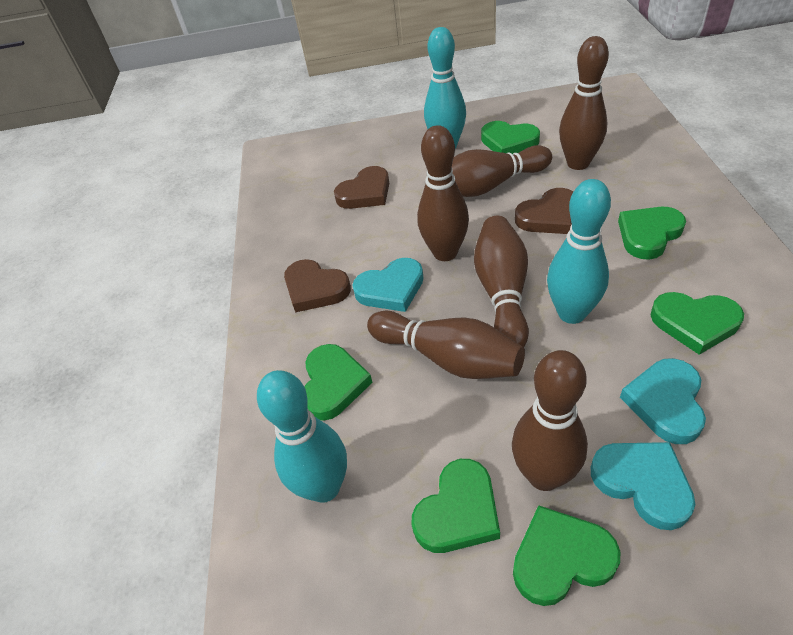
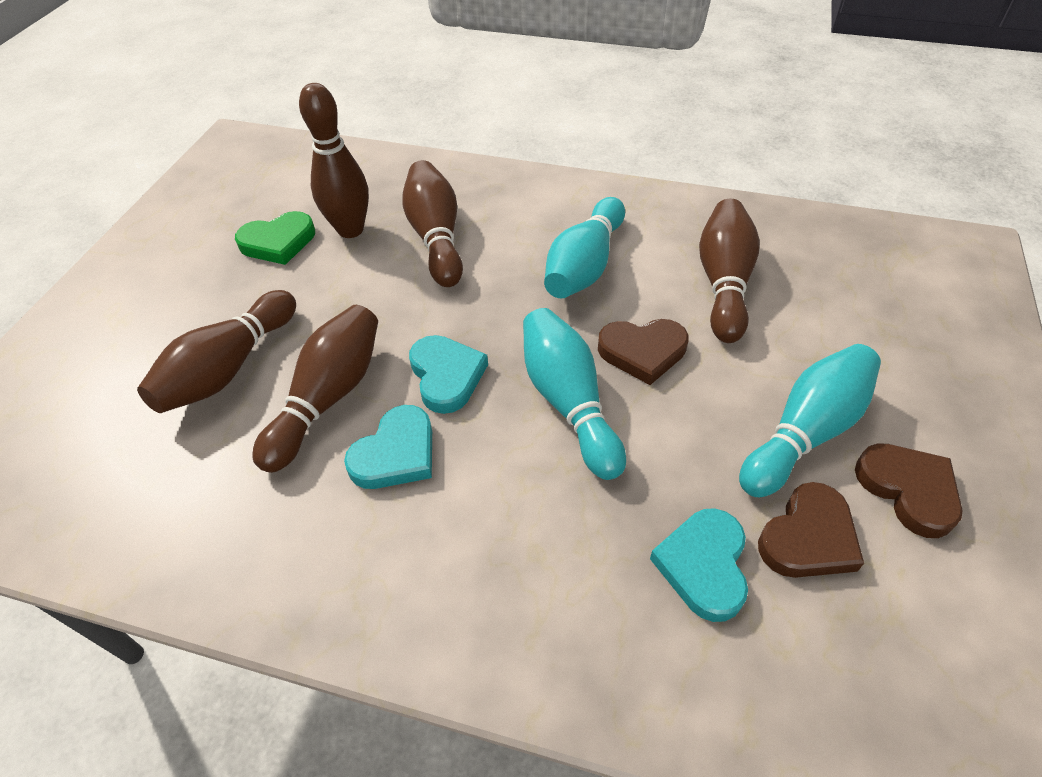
brown bowling pin: 6 -> 5
green heart: 6 -> 1

